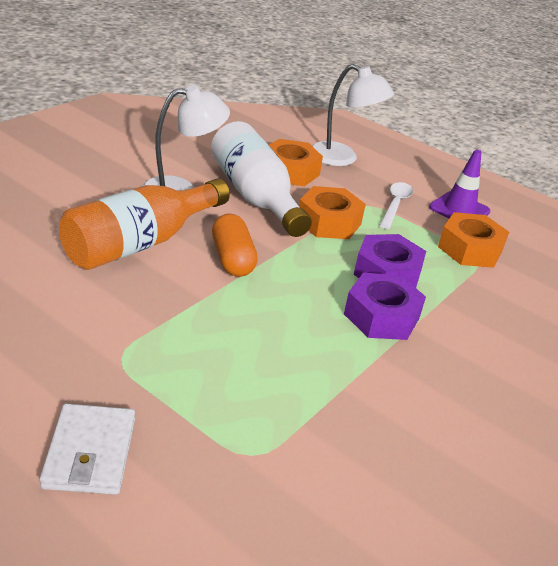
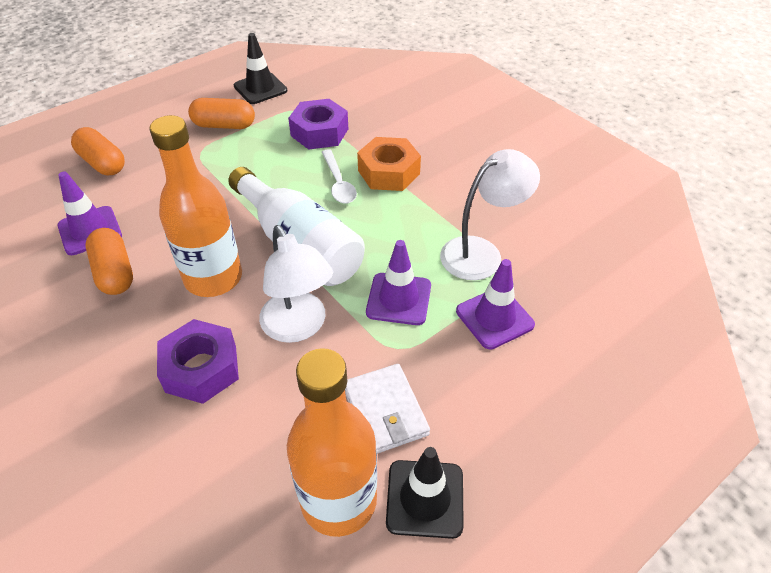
black traffic cone: 0 -> 2
orange bottle: 1 -> 2
orange capsule: 1 -> 3
orange nut: 3 -> 1
purple traffic cone: 1 -> 3

